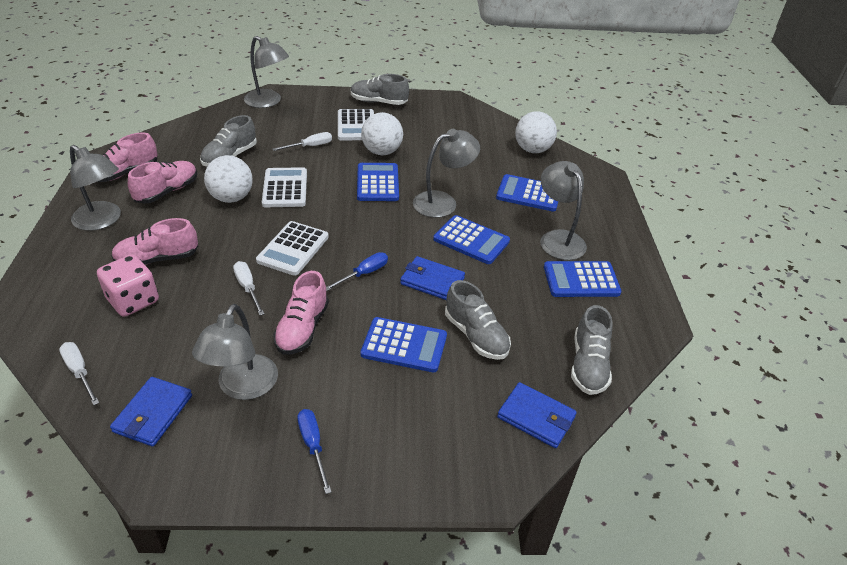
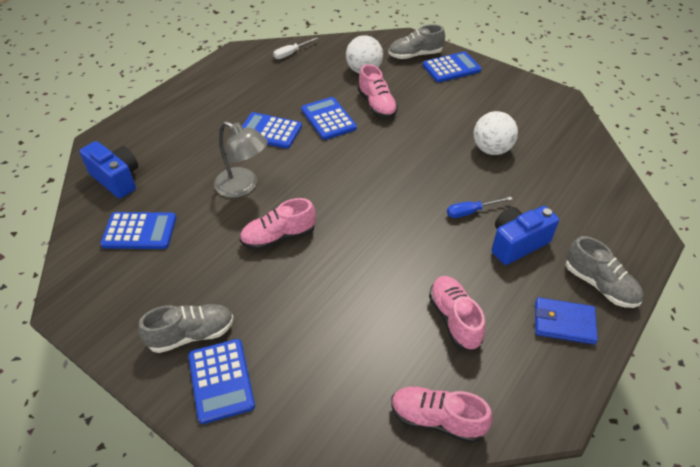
blue camera: 0 -> 2
blue screwdriver: 2 -> 1
blue wallet: 3 -> 1
grey lamp: 5 -> 1
grey shoe: 4 -> 3
pink dice: 1 -> 0
white ball: 3 -> 2
white calculator: 3 -> 0
white screwdriver: 3 -> 1

